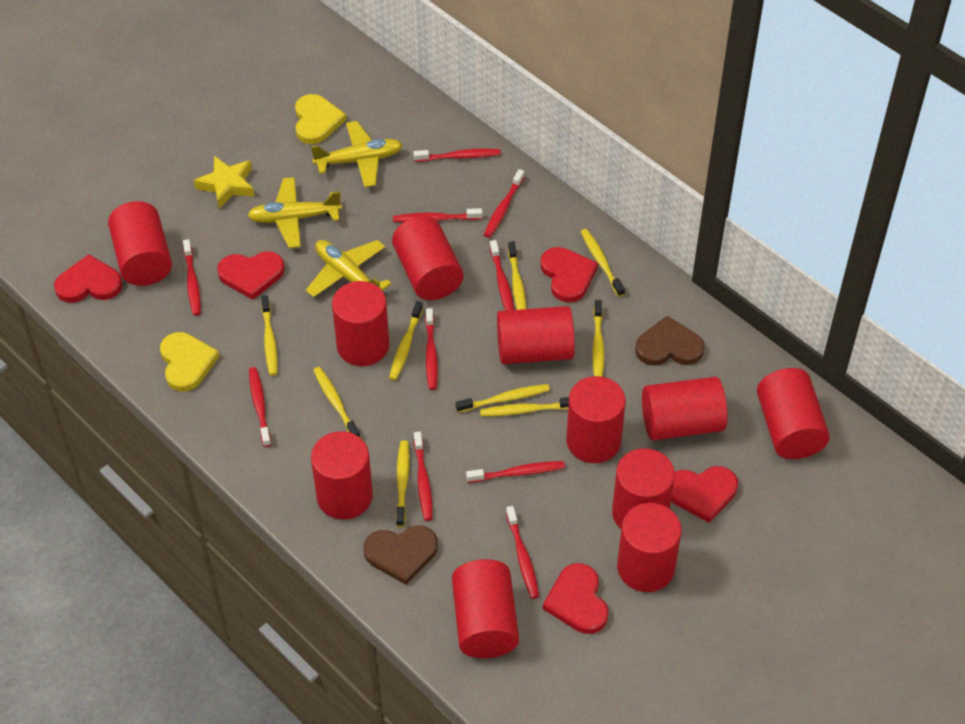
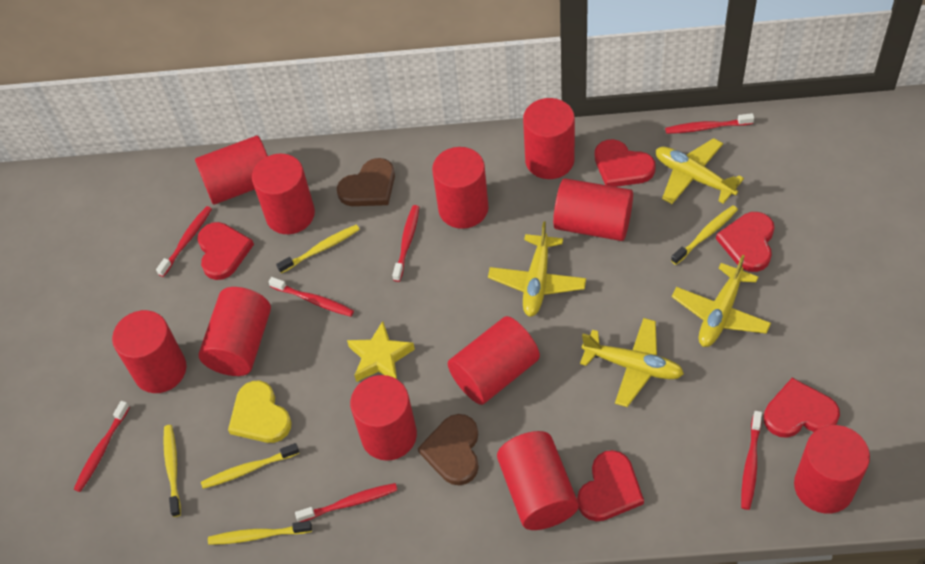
red toothbrush: 10 -> 7
yellow heart: 2 -> 1
yellow plane: 3 -> 4
yellow toothbrush: 9 -> 5

